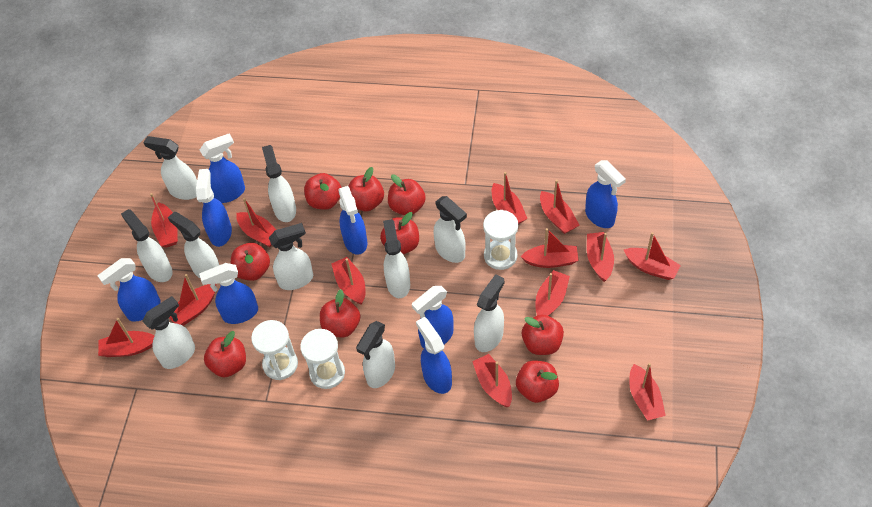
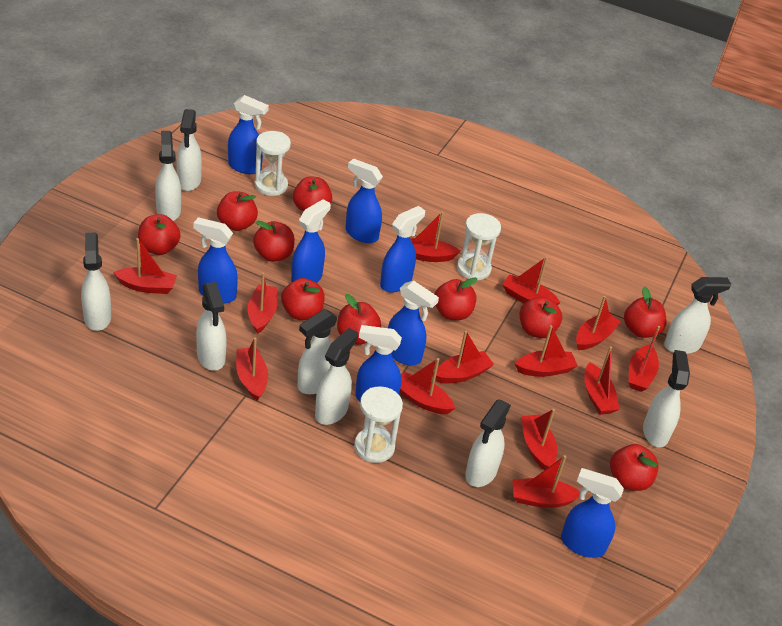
red apple: 9 -> 10
white spray bottle: 10 -> 9

